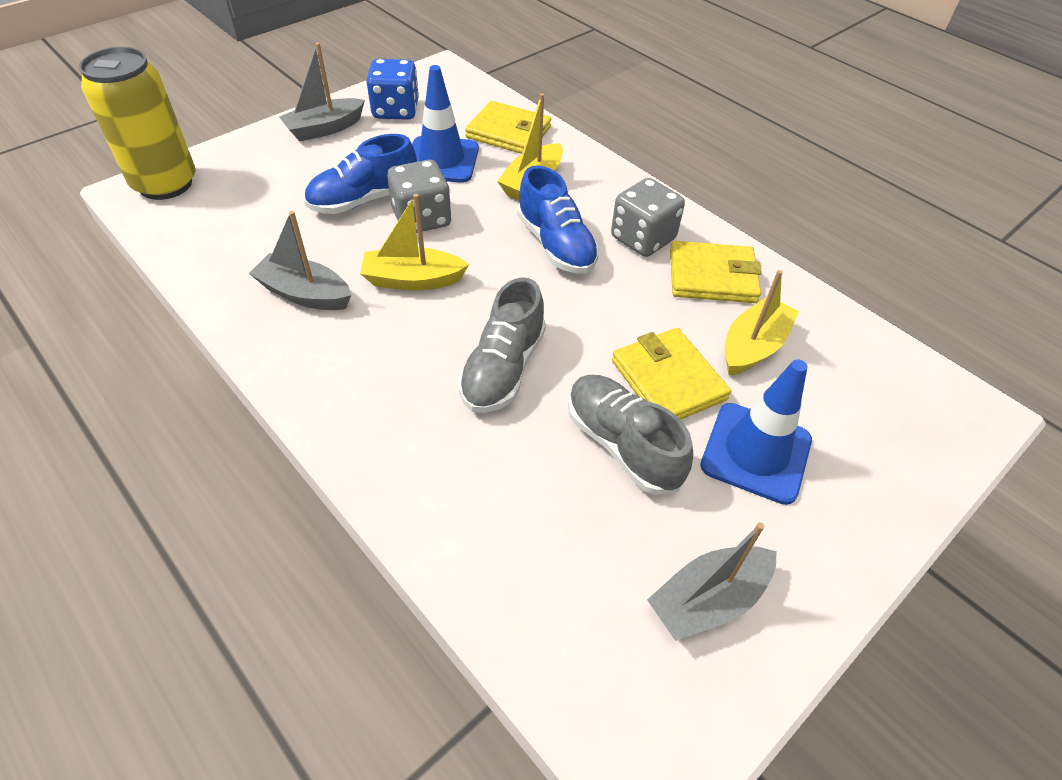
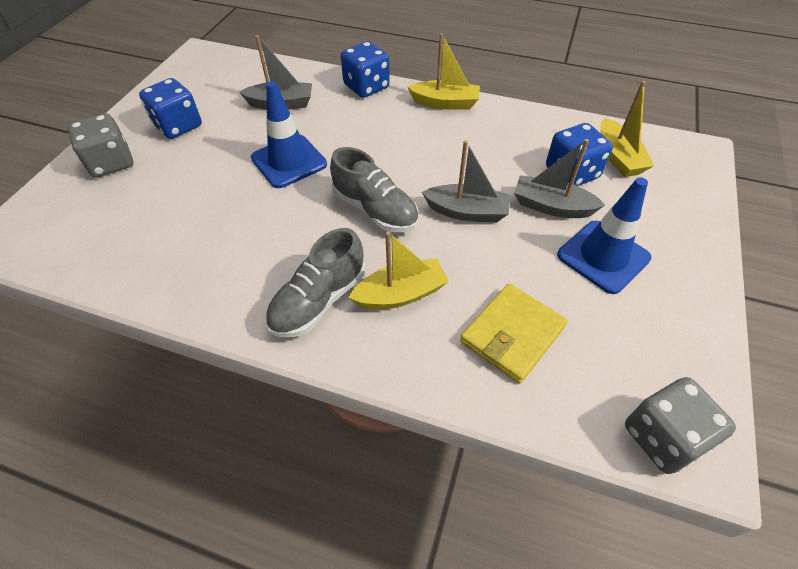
blue dice: 1 -> 3
blue shoe: 2 -> 0
yellow can: 1 -> 0
yellow wallet: 3 -> 1

